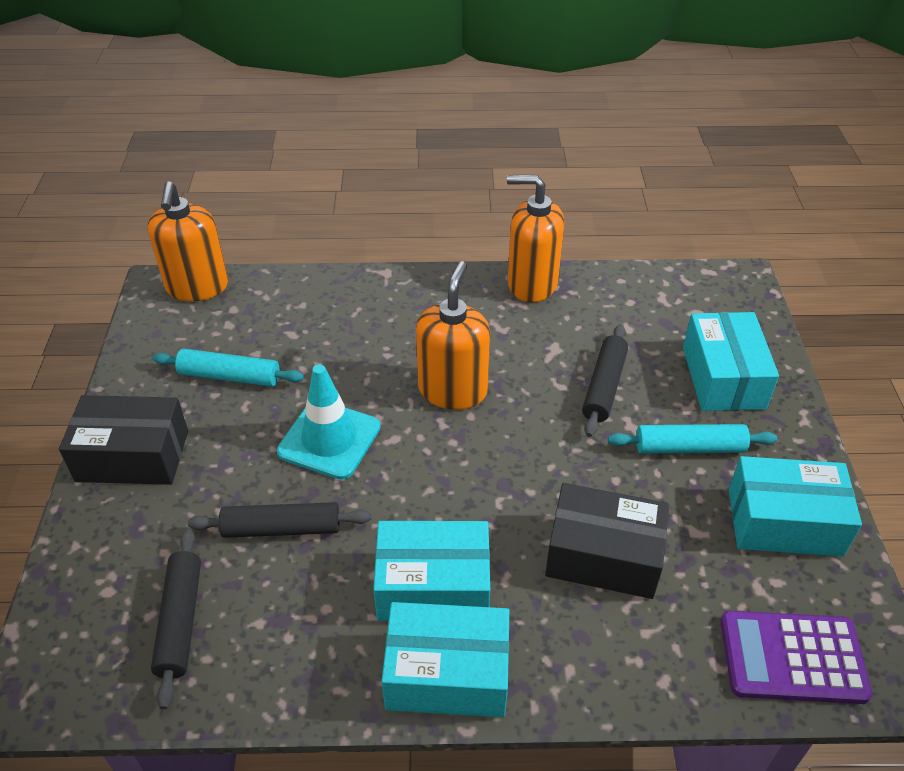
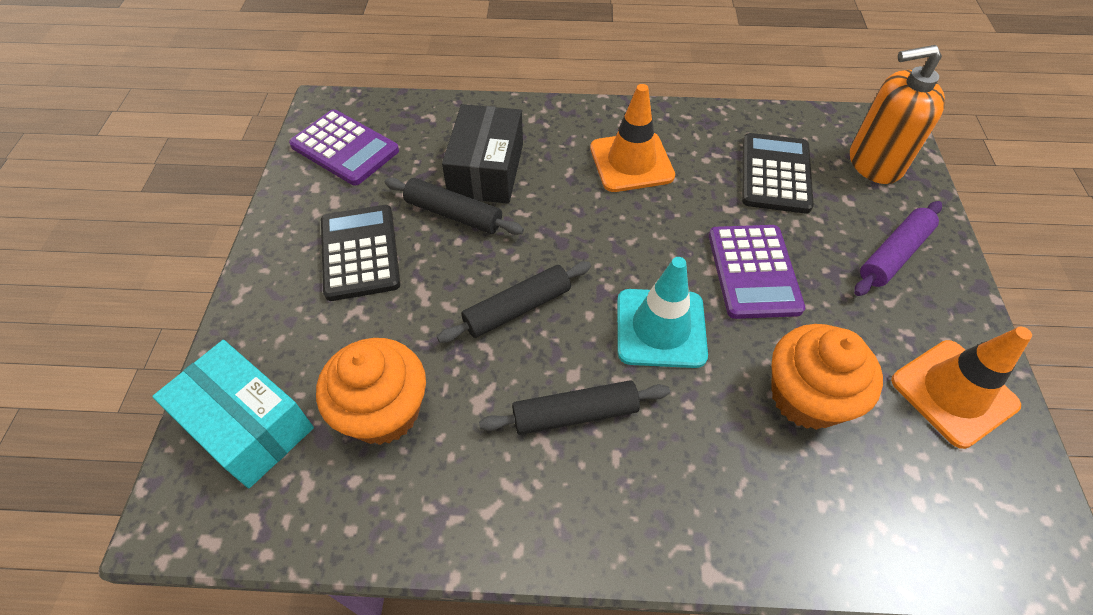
black box: 2 -> 1
black calculator: 0 -> 2
orange cupcake: 0 -> 2
orange soap dispenser: 3 -> 1
orange traffic cone: 0 -> 2
purple calculator: 1 -> 2
purple rolling pin: 0 -> 1
turquoise box: 4 -> 1
turquoise rolling pin: 2 -> 0

